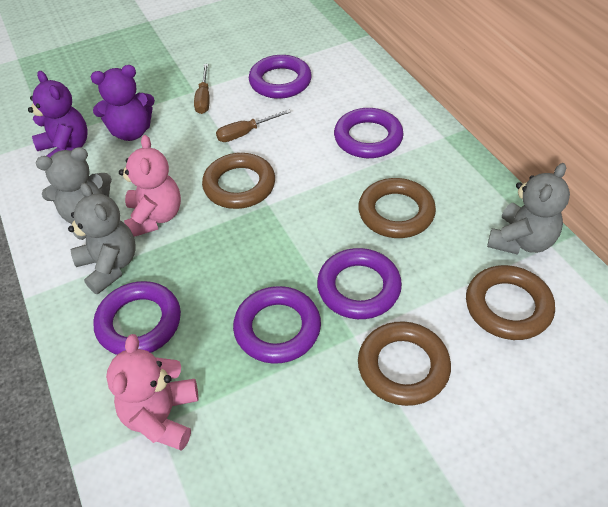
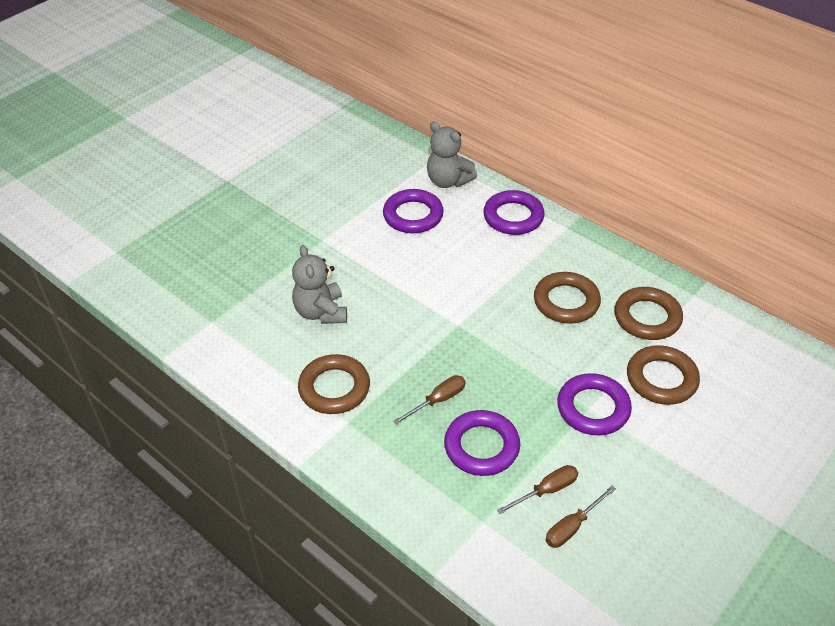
brown screwdriver: 2 -> 3
grey teddy bear: 3 -> 2
pink teddy bear: 2 -> 0
purple ring: 5 -> 4
purple teddy bear: 2 -> 0

